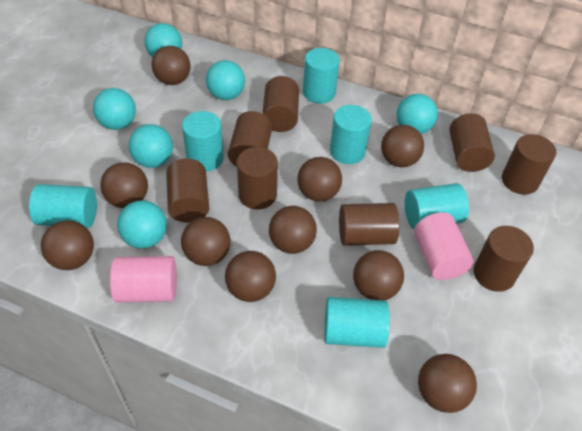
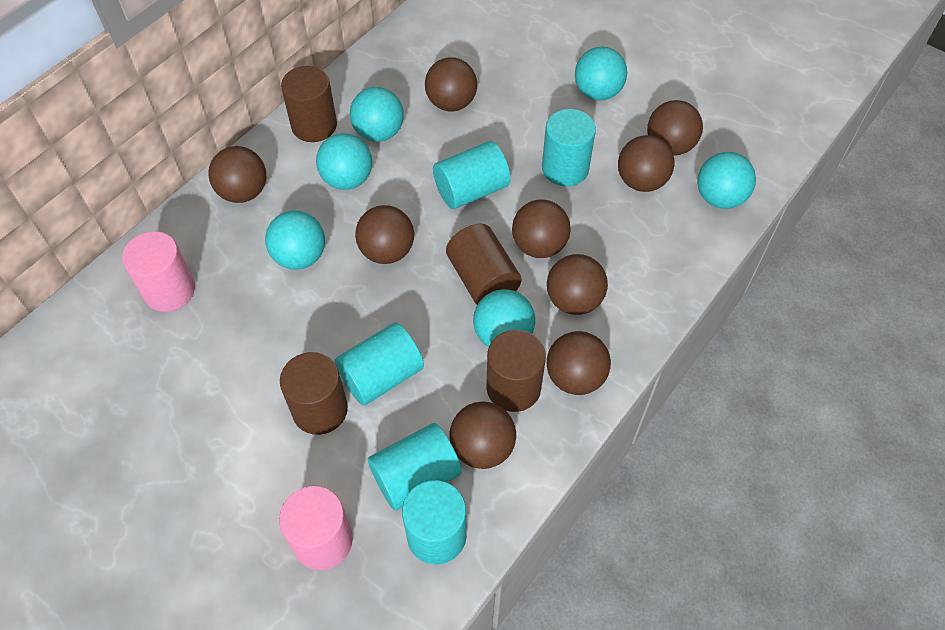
brown ball: 10 -> 9
brown cylinder: 8 -> 4
turquoise cylinder: 6 -> 5

